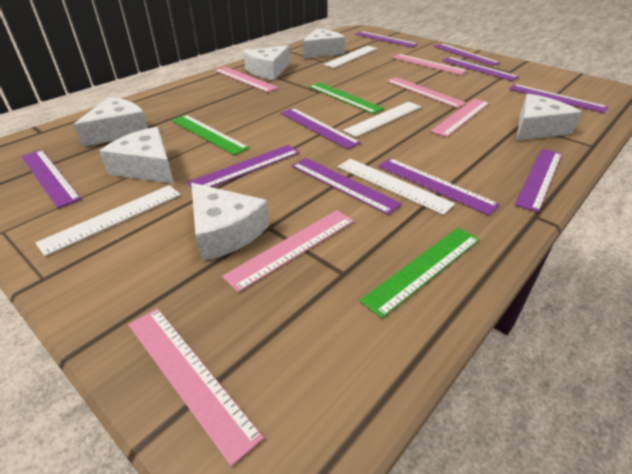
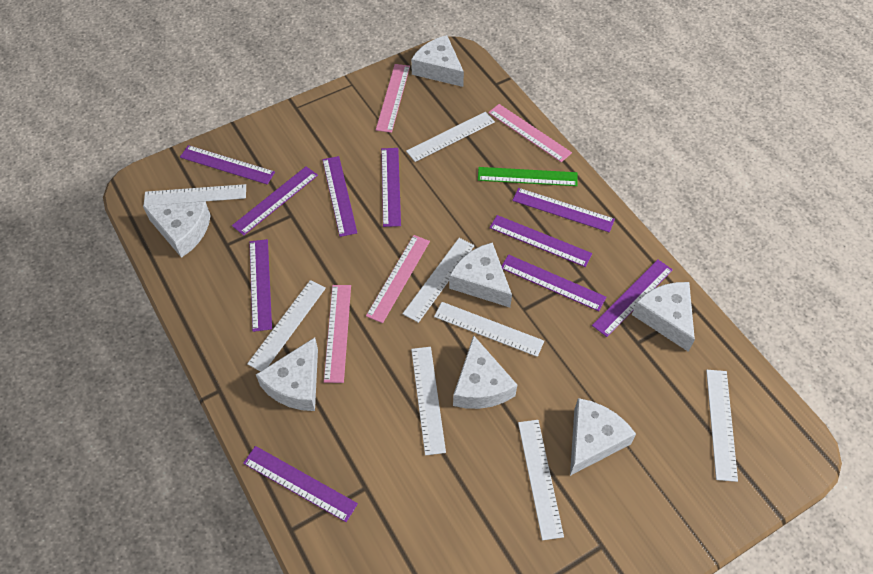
green ruler: 3 -> 1
pink ruler: 6 -> 4
white cheese: 6 -> 7
white ruler: 4 -> 8

